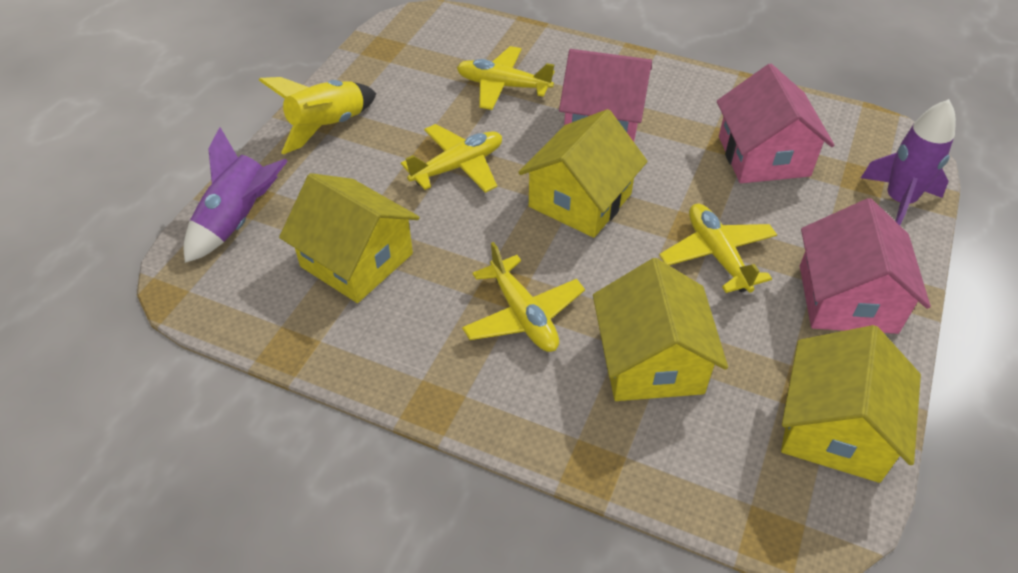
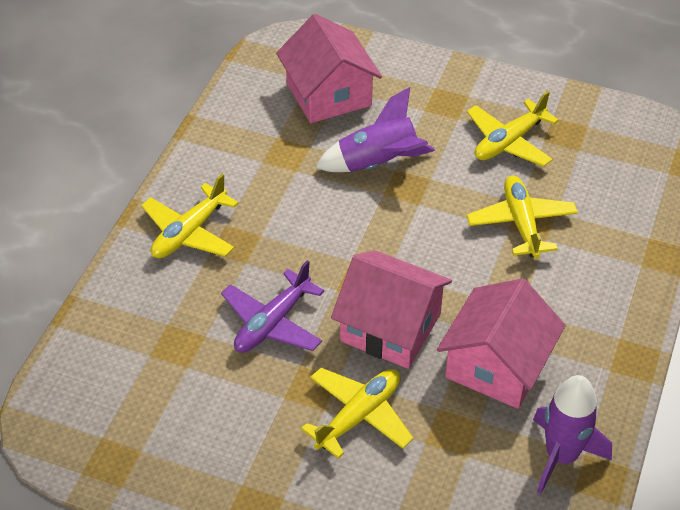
purple plane: 0 -> 1
yellow house: 4 -> 0
yellow rocket: 1 -> 0

